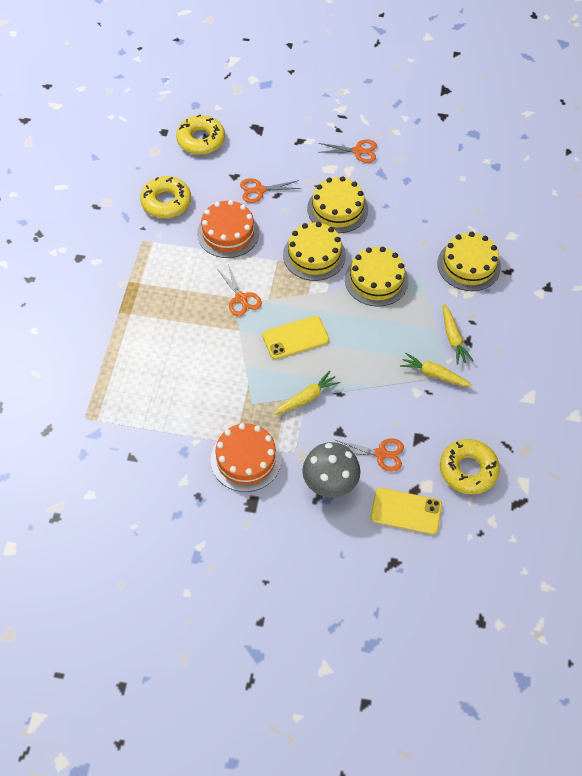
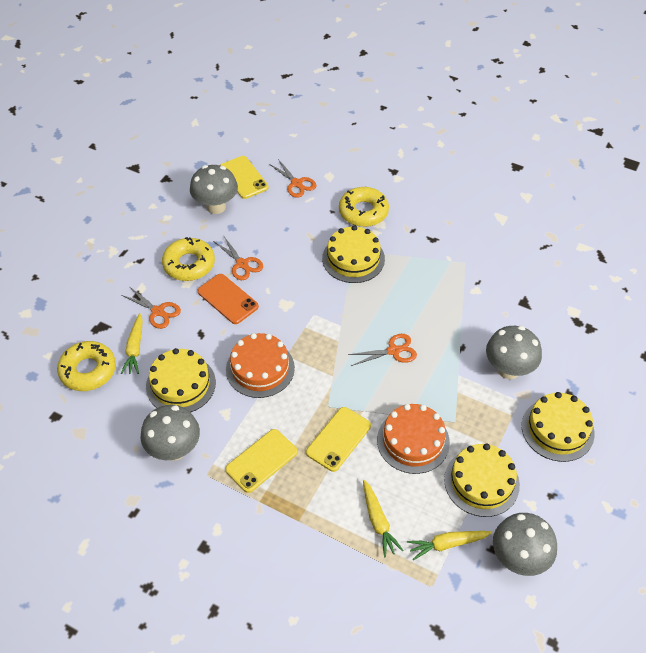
grey mushroom: 1 -> 4
orange phone: 0 -> 1
yellow phone: 2 -> 3

